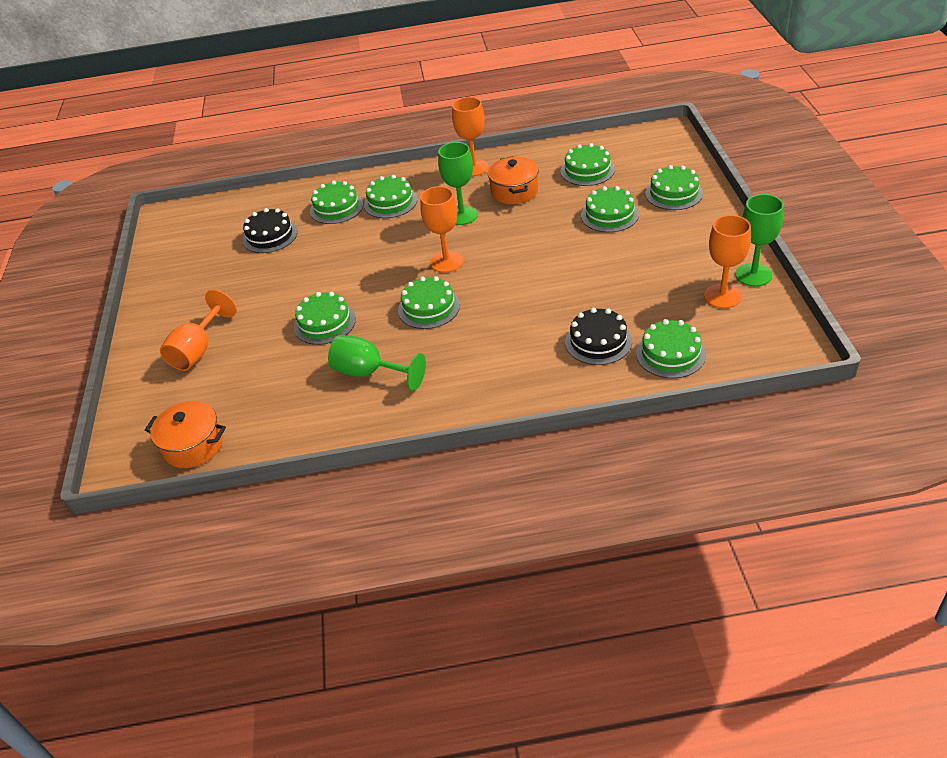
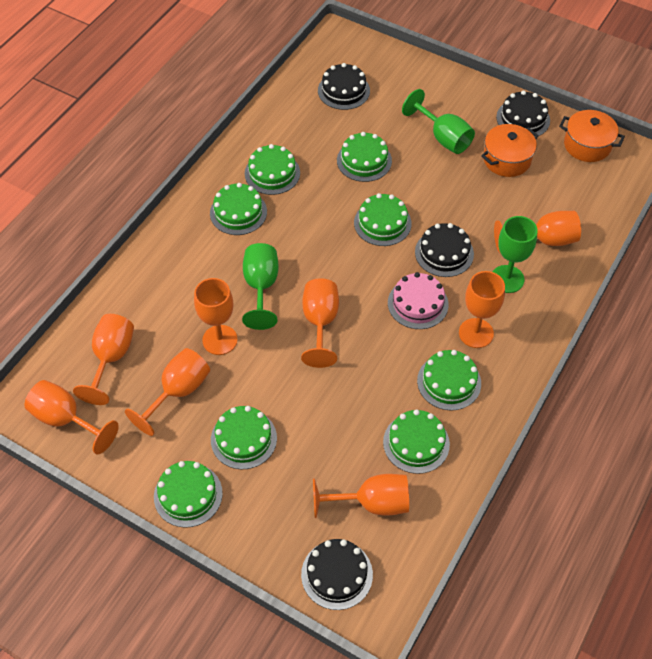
black cake: 2 -> 4
orange goblet: 4 -> 8
pink cake: 0 -> 1

